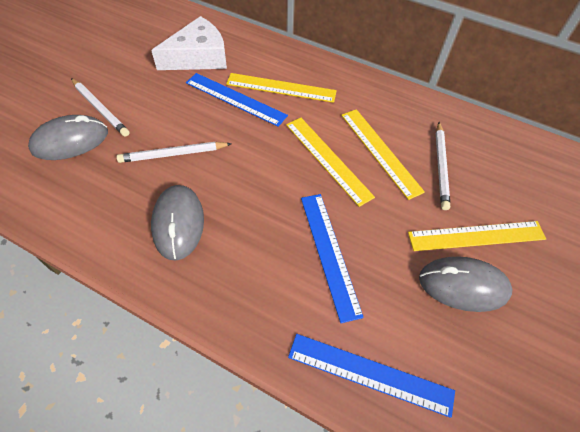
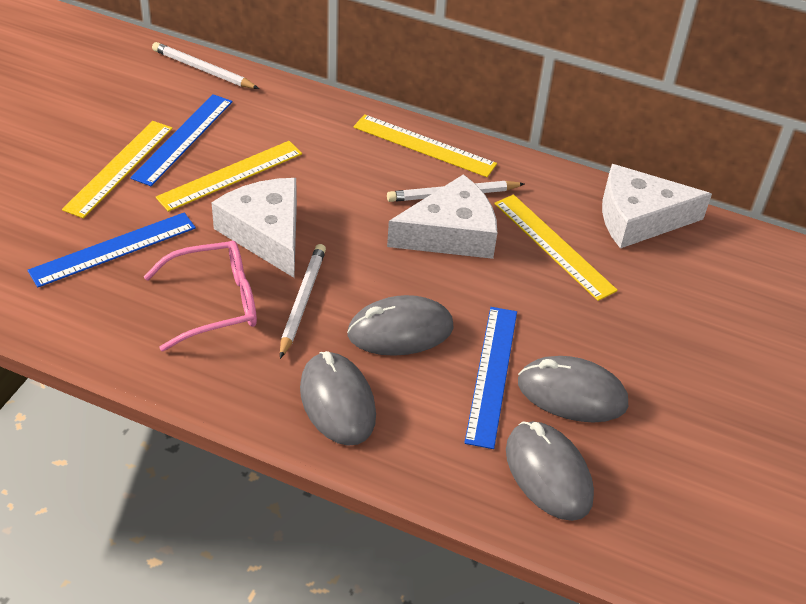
grey mouse: 3 -> 4
pink glasses: 0 -> 1
white cheese: 1 -> 3

